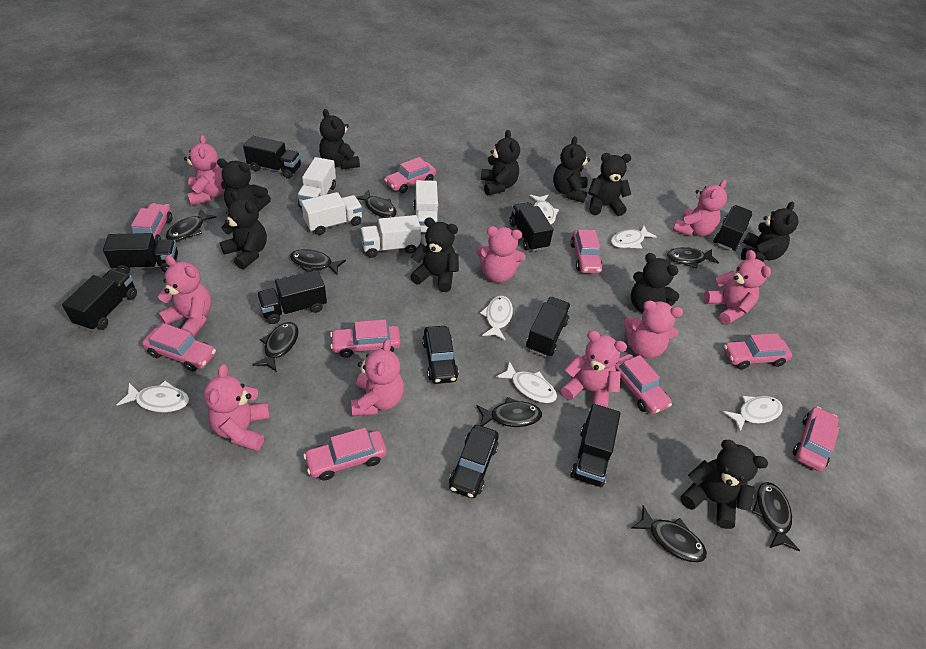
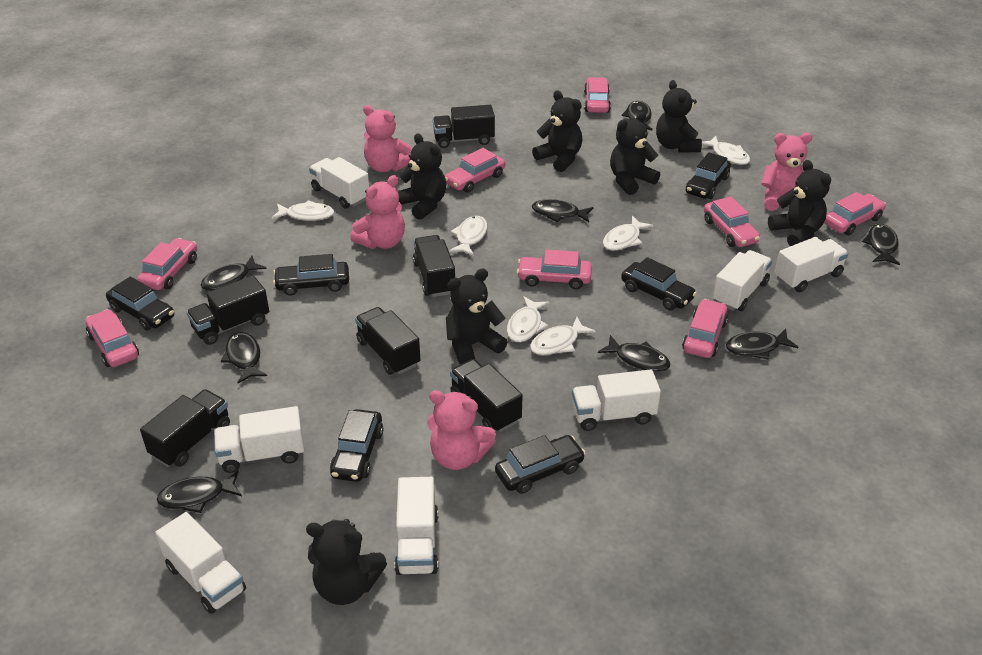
black car: 2 -> 6
black teddy bear: 10 -> 7
black truck: 8 -> 6
pink car: 9 -> 8
pink teddy bear: 9 -> 4
white truck: 4 -> 7

